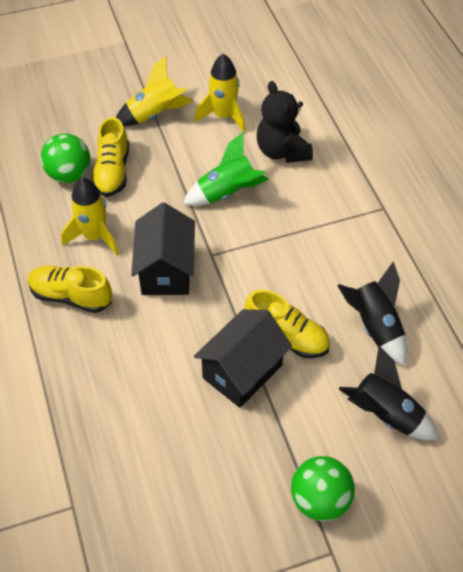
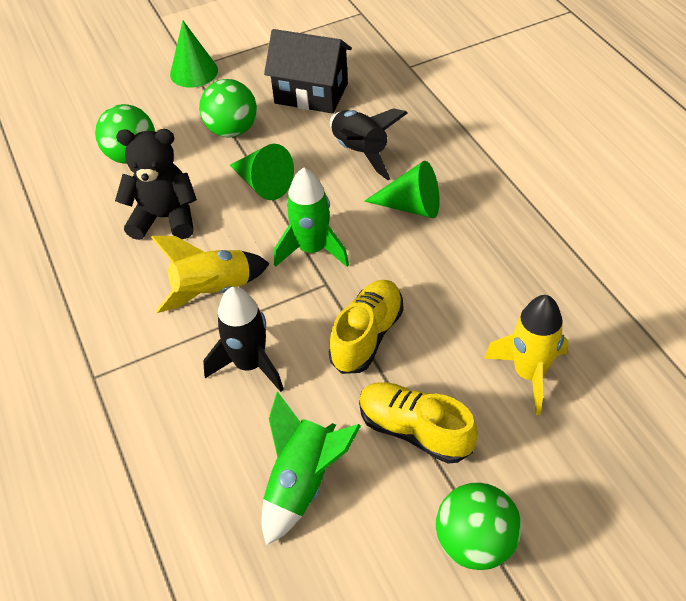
black house: 2 -> 1
green ball: 2 -> 3
green cone: 0 -> 3
green rocket: 1 -> 2
yellow rocket: 3 -> 2
yellow shoe: 3 -> 2

